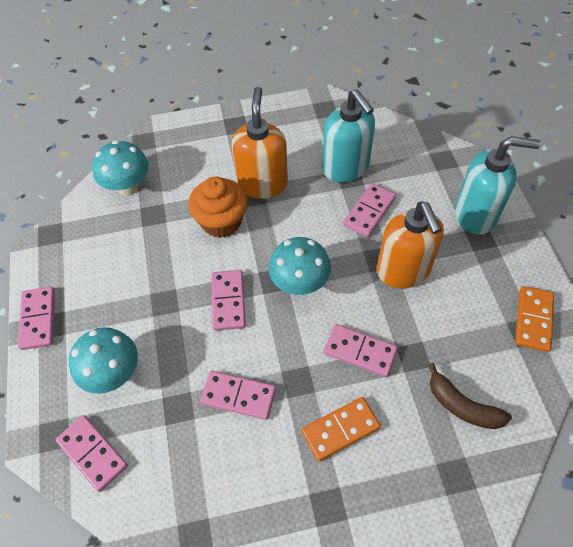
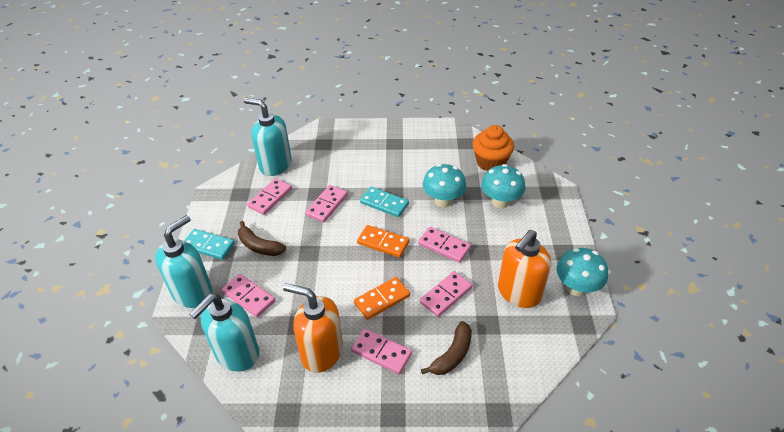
brown banana: 1 -> 2
turquoise domino: 0 -> 2
turquoise soap dispenser: 2 -> 3

